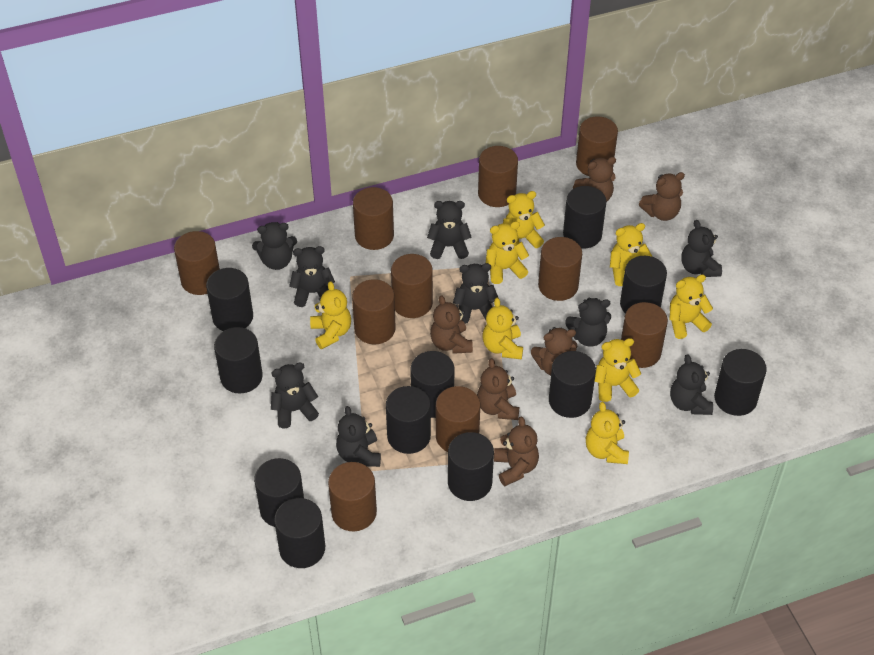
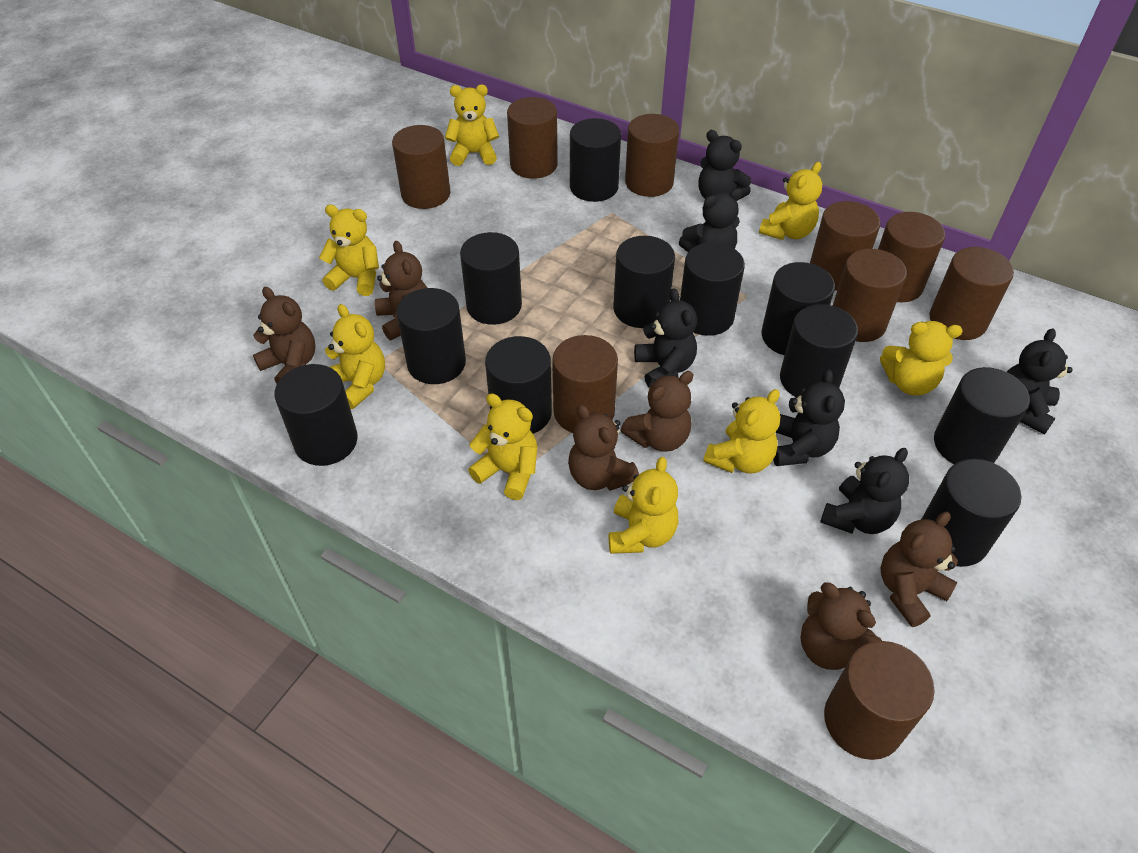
black teddy bear: 9 -> 6
brown cylinder: 10 -> 9

